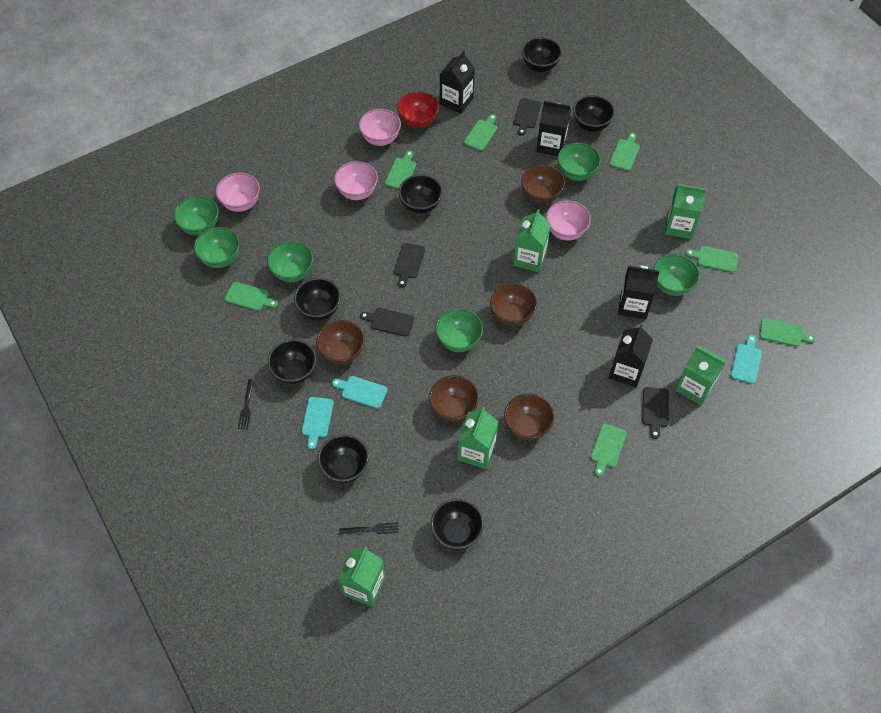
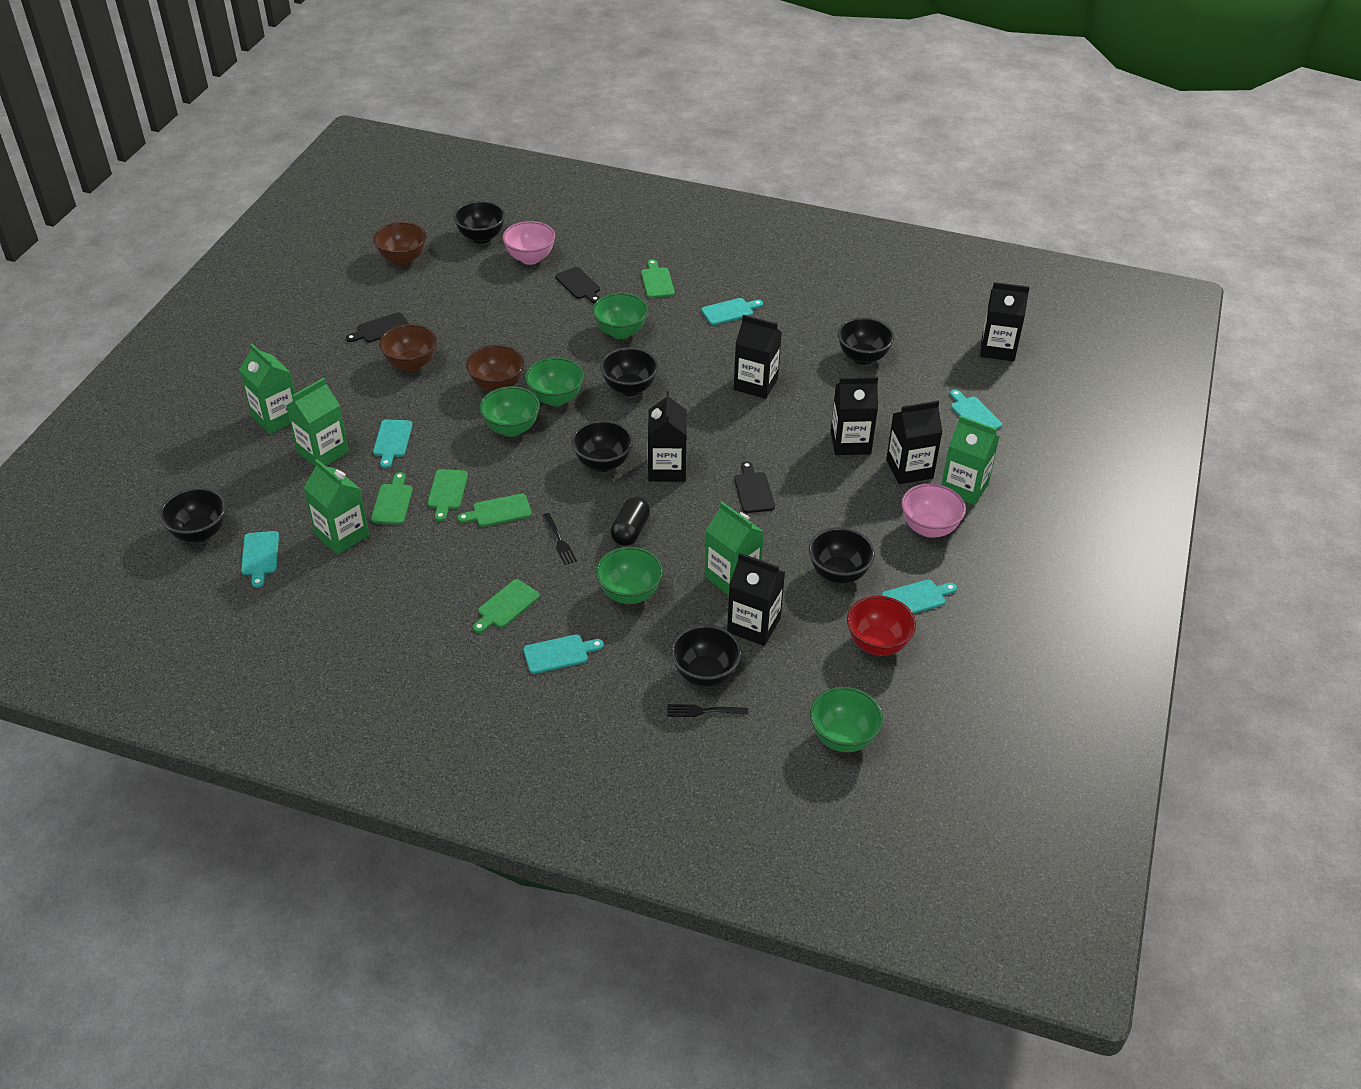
black capsule: 0 -> 1
black carton: 4 -> 6
black cutting board: 4 -> 3
brown bowl: 5 -> 3
green bowl: 6 -> 5
green cutting board: 7 -> 5
pink bowl: 4 -> 2
turquoise cutting board: 3 -> 6

